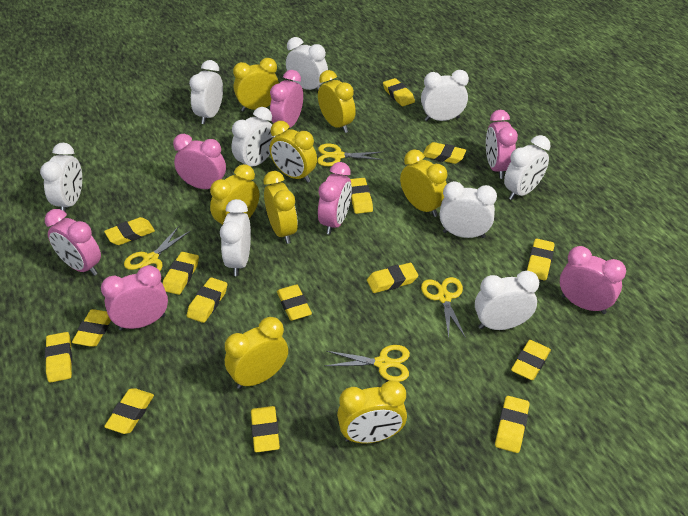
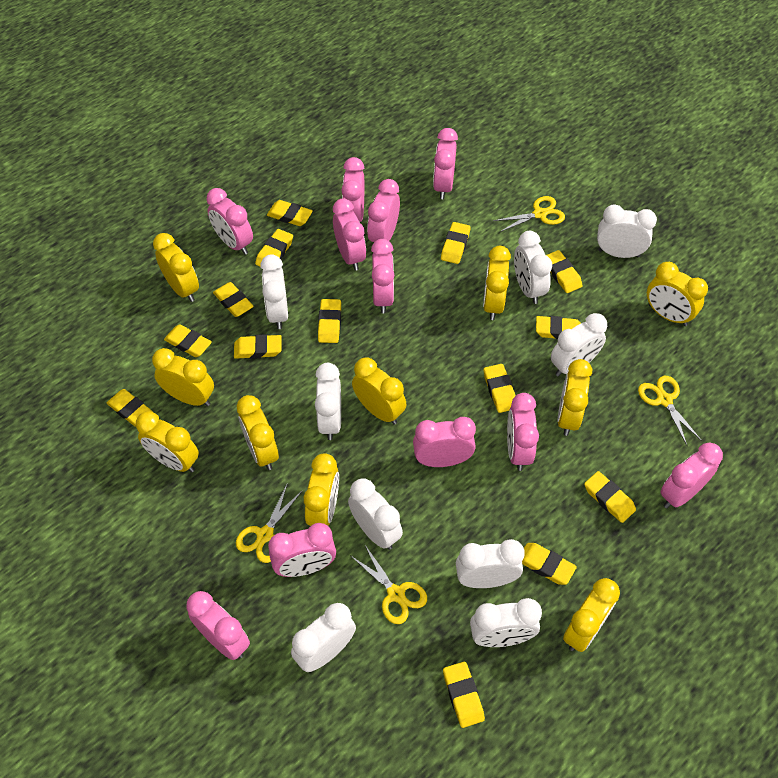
pink clock: 7 -> 11
yellow clock: 8 -> 10
yellow eraser: 15 -> 14

